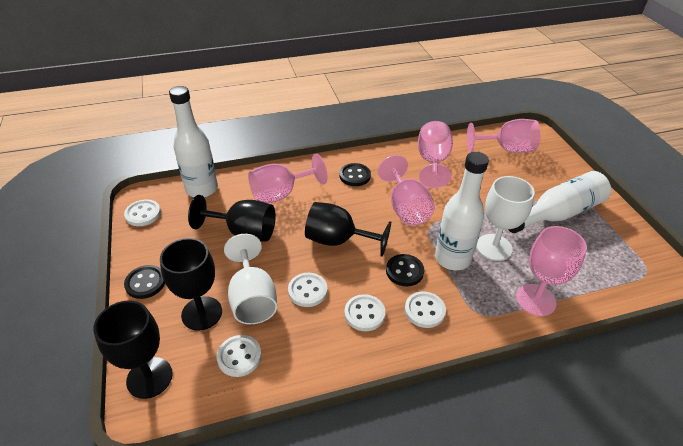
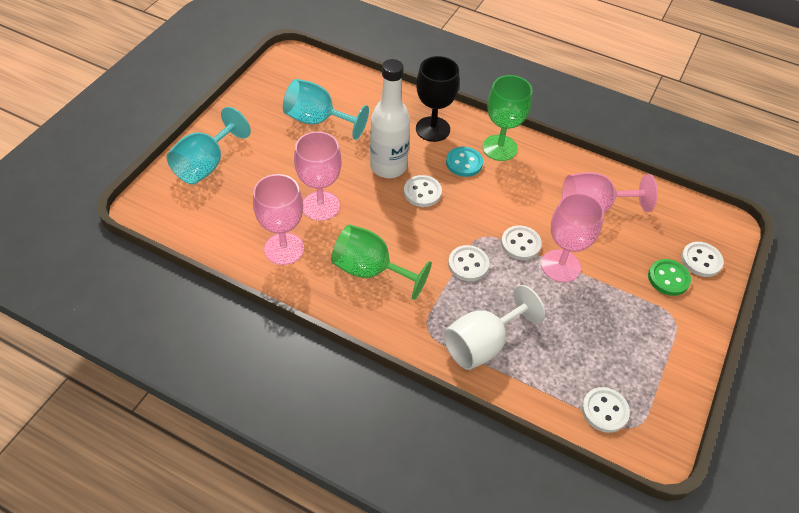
black button: 3 -> 0
black goblet: 4 -> 1
green button: 0 -> 1
green goblet: 0 -> 2
pink goblet: 5 -> 4
turquoise button: 0 -> 1
turquoise goblet: 0 -> 2
white bottle: 3 -> 1
white goblet: 2 -> 1

